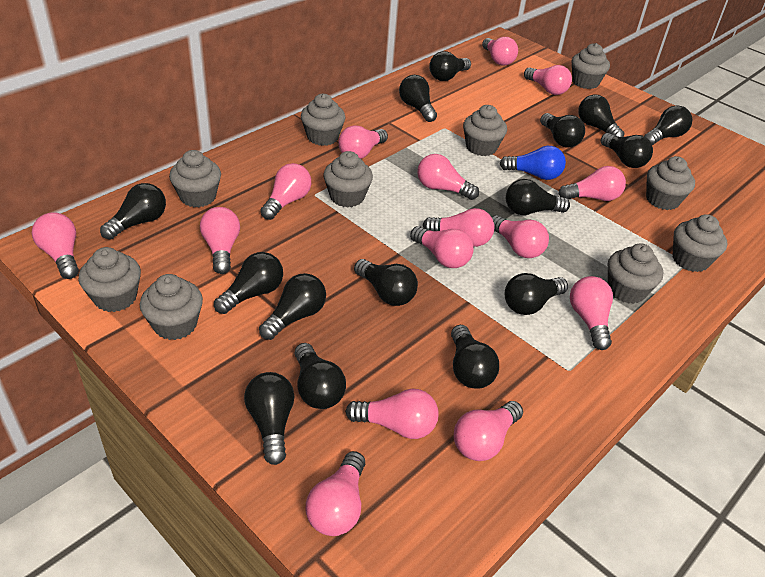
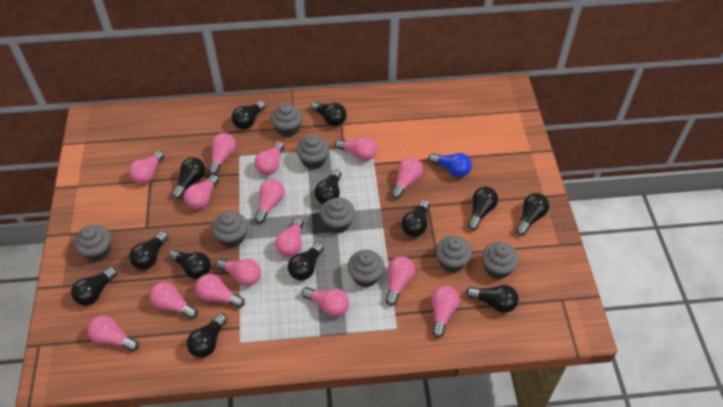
black light bulb: 15 -> 13
grey cupcake: 10 -> 8

